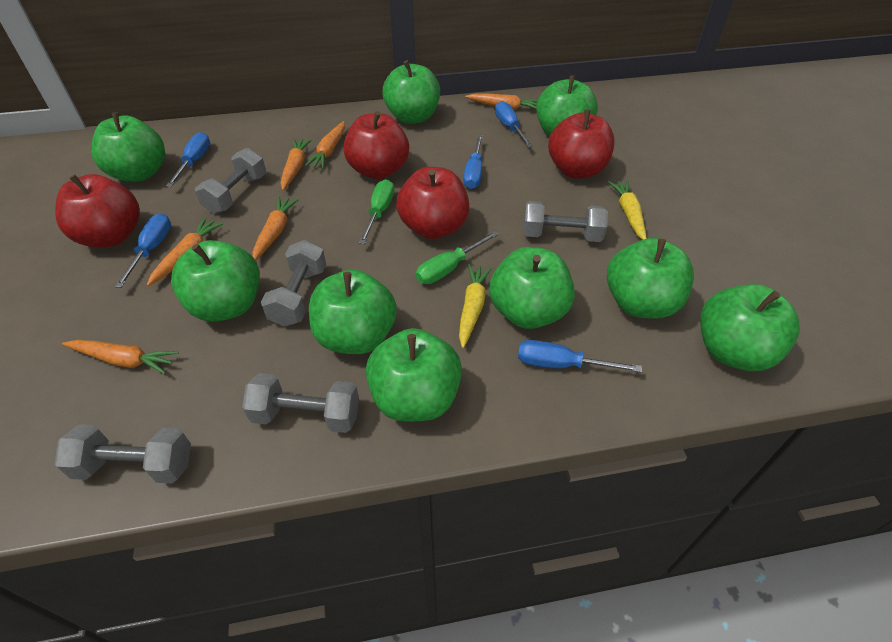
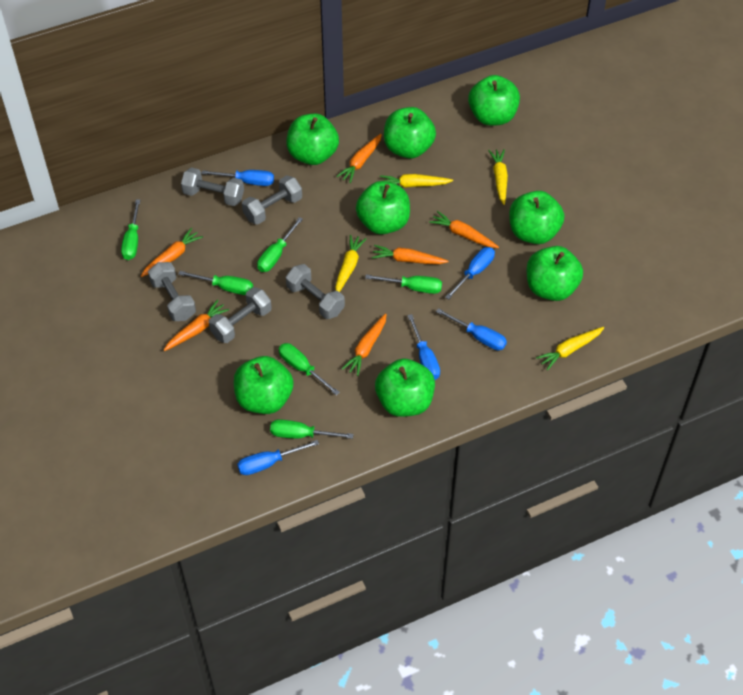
green apple: 9 -> 8
green screwdriver: 2 -> 6
red apple: 4 -> 0
yellow carrot: 2 -> 4

